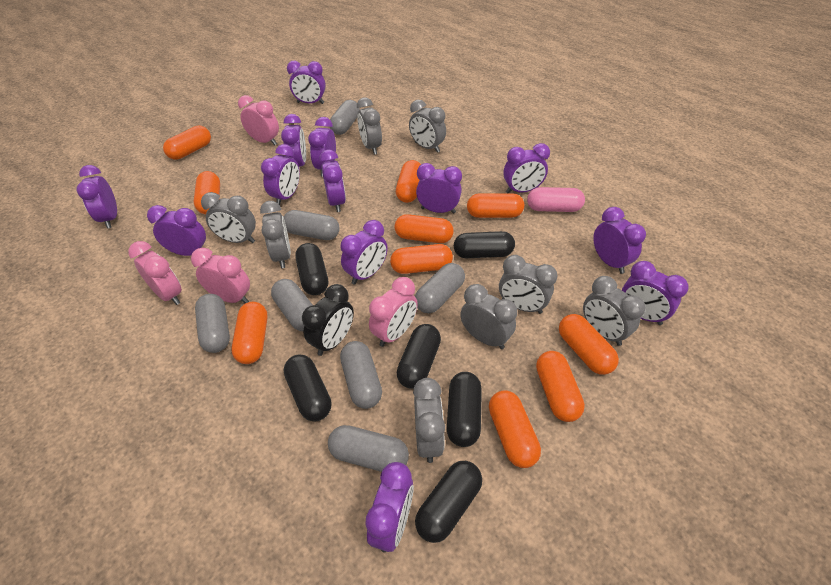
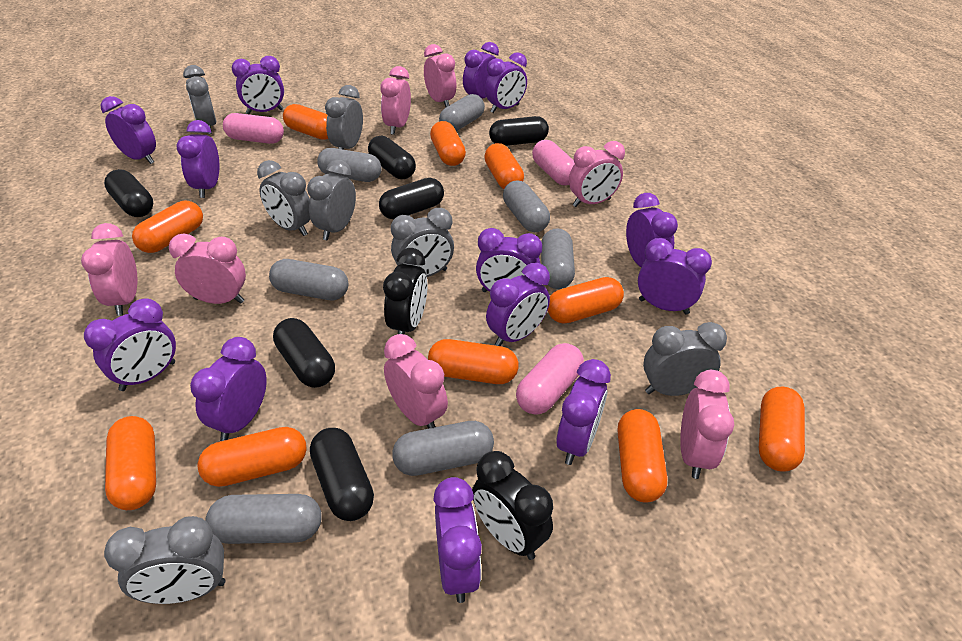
black clock: 1 -> 2
grey clock: 8 -> 7
pink capsule: 1 -> 3
pink clock: 4 -> 7

